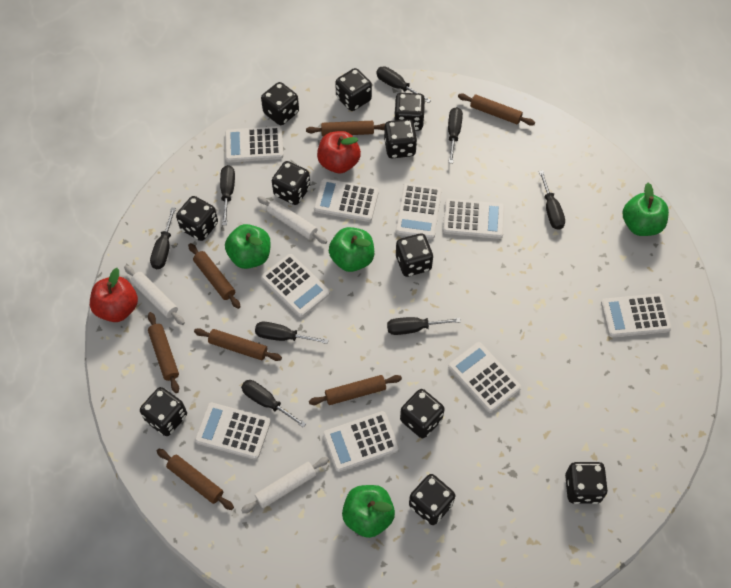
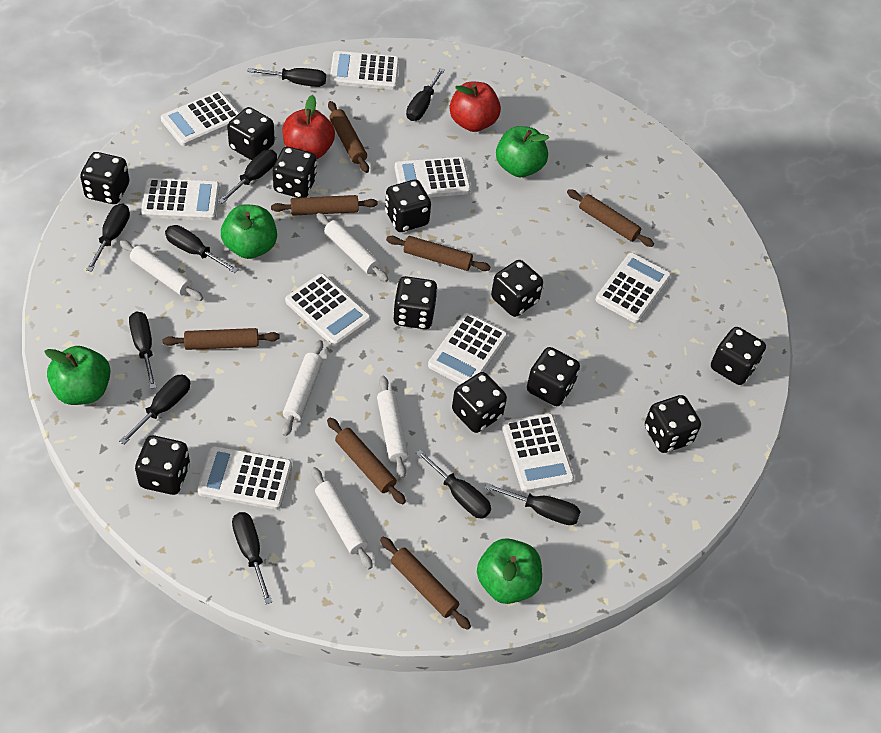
black screwdriver: 8 -> 10
white rolling pin: 3 -> 5

